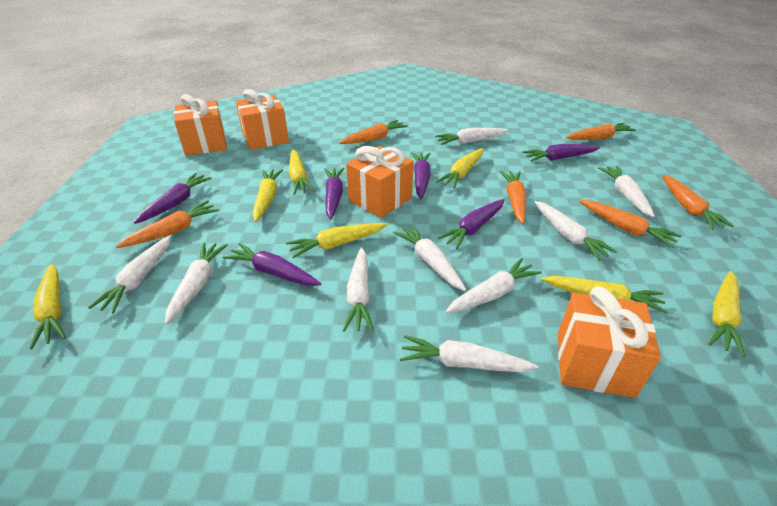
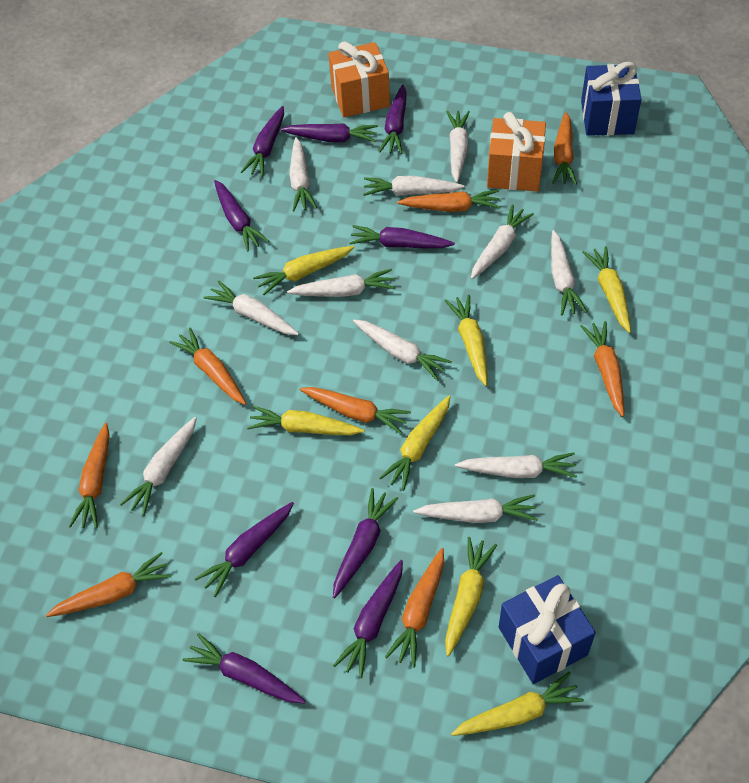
blue gift: 0 -> 2
orange carrot: 6 -> 8
orange gift: 4 -> 2
purple carrot: 6 -> 9
white carrot: 9 -> 11

